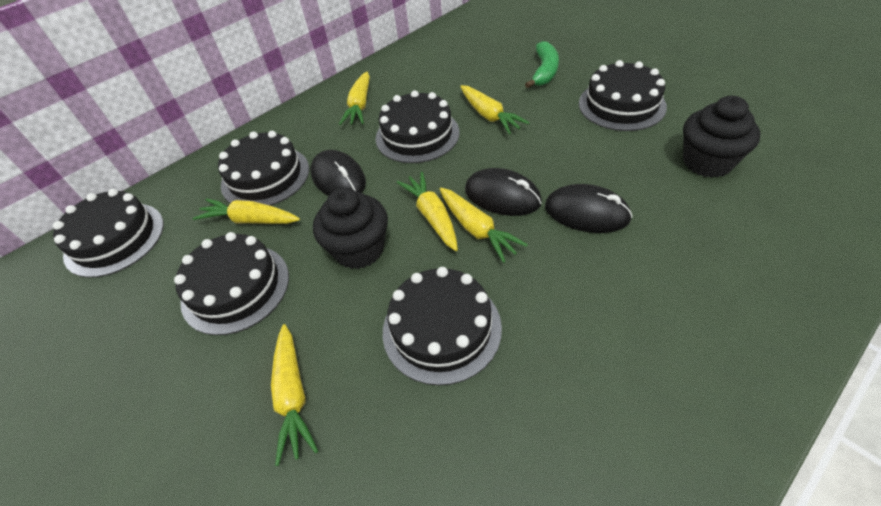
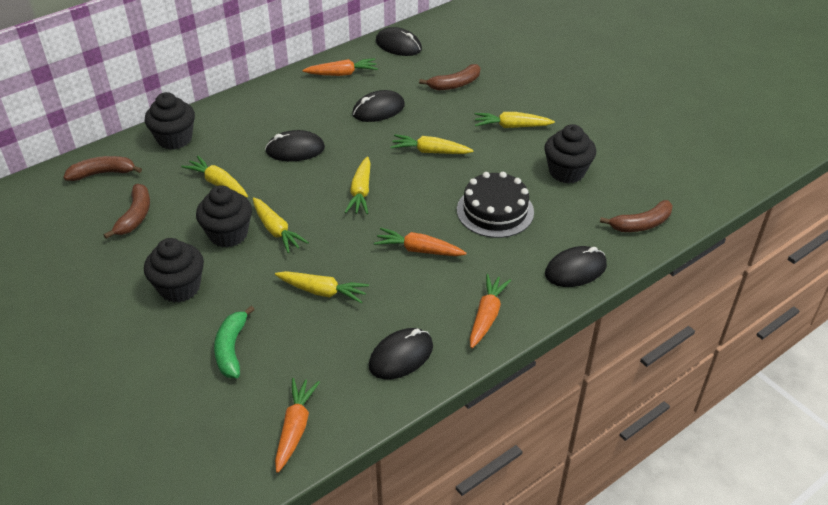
black cake: 6 -> 1
black cupcake: 2 -> 4
black mouse: 3 -> 5
brown banana: 0 -> 4
orange carrot: 0 -> 4

